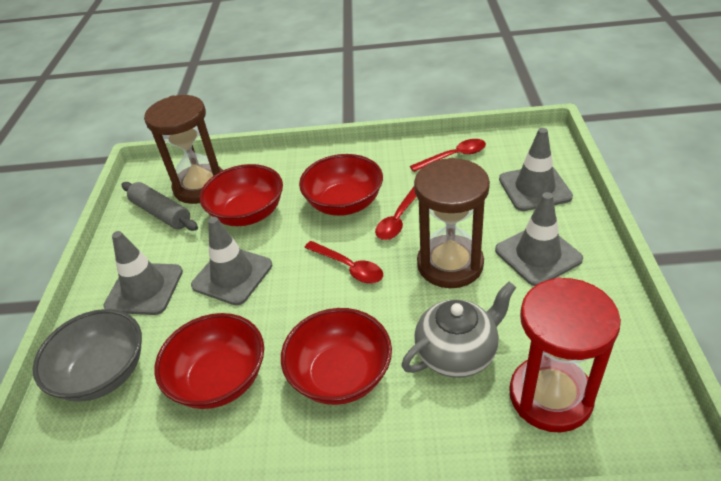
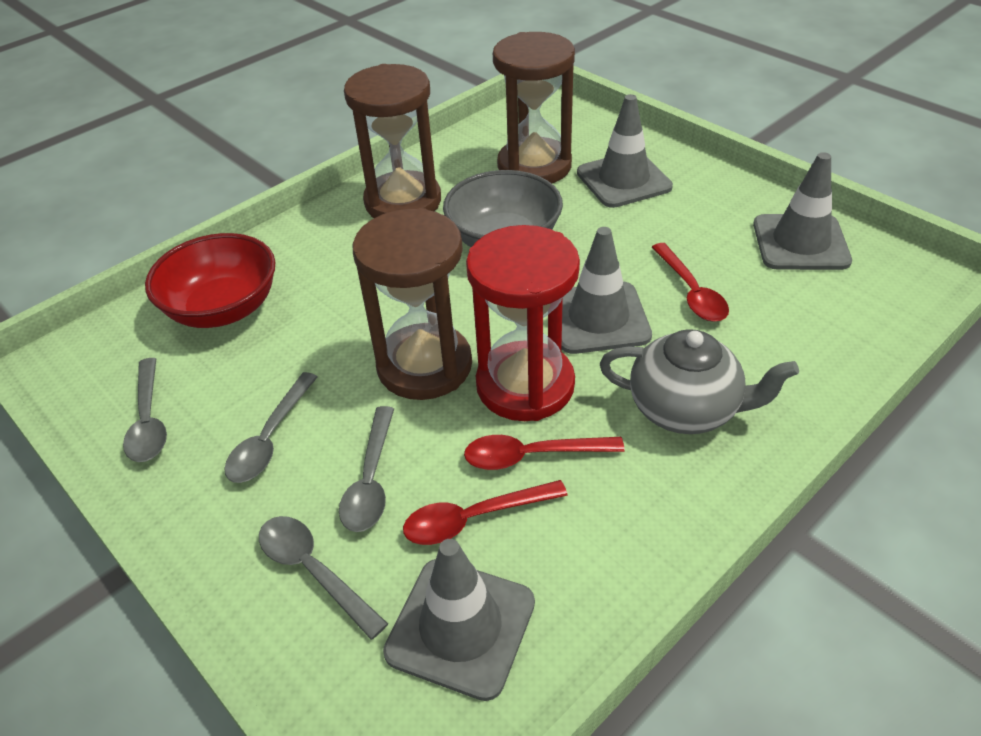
brown hourglass: 2 -> 3
grey rolling pin: 1 -> 0
grey spoon: 0 -> 4
red bowl: 4 -> 1

